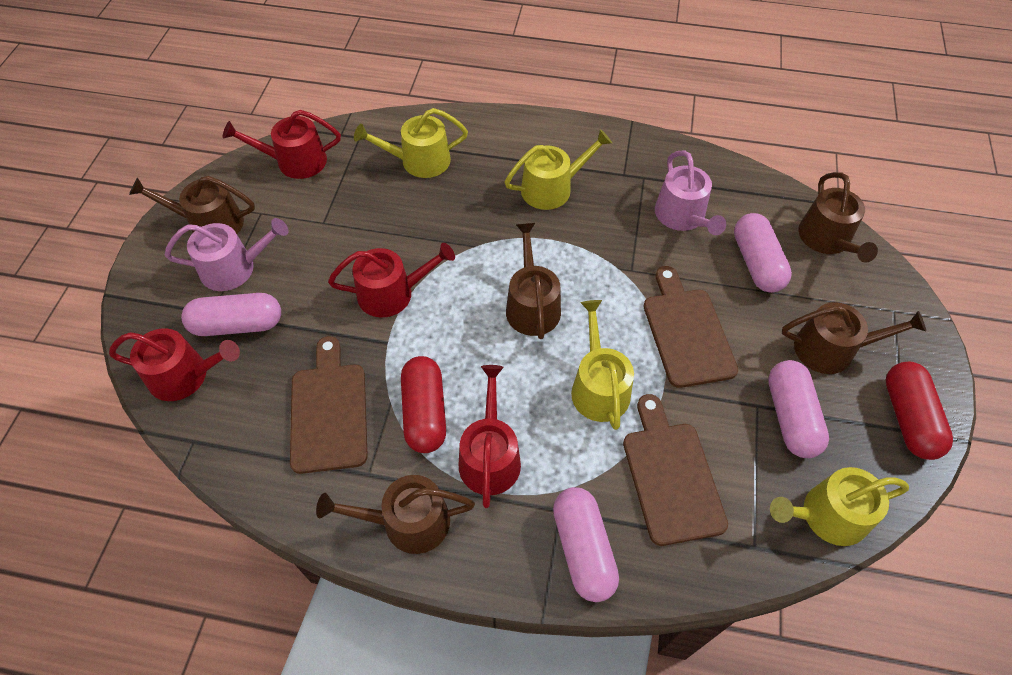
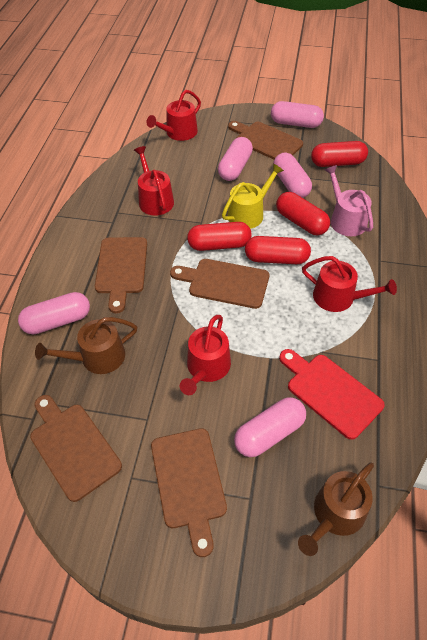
brown cutting board: 3 -> 5
brown watering can: 5 -> 2
pink capsule: 4 -> 5
pink watering can: 2 -> 1
red capsule: 2 -> 4
red cutting board: 0 -> 1
yellow watering can: 4 -> 1

